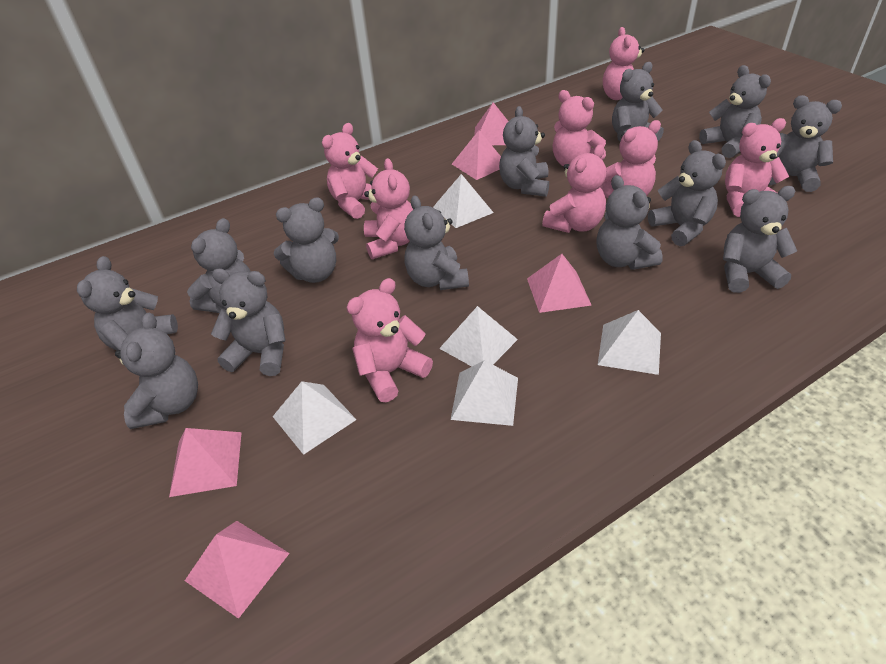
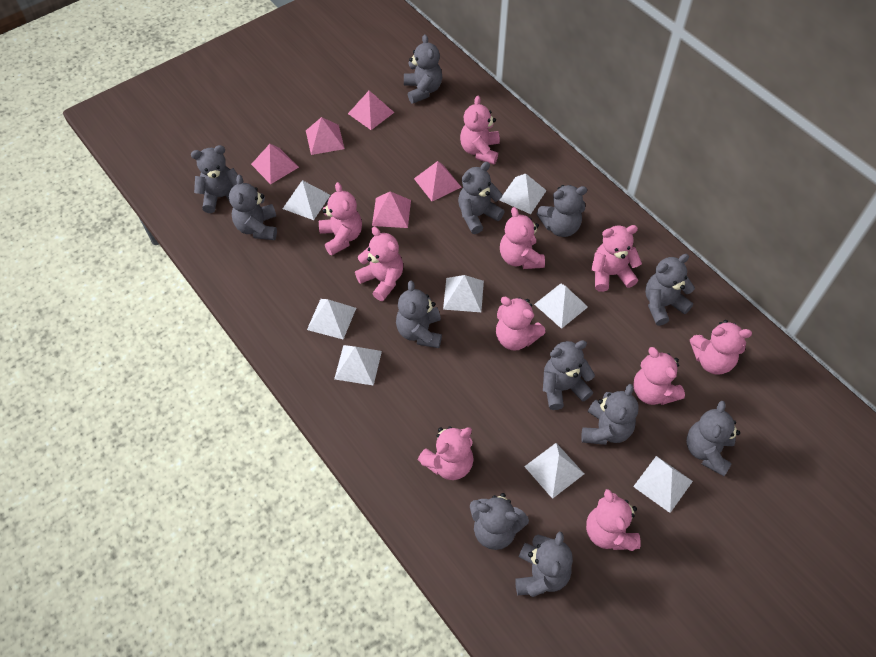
grey teddy bear: 13 -> 12
pink teddy bear: 8 -> 10
white pyramid: 5 -> 8

